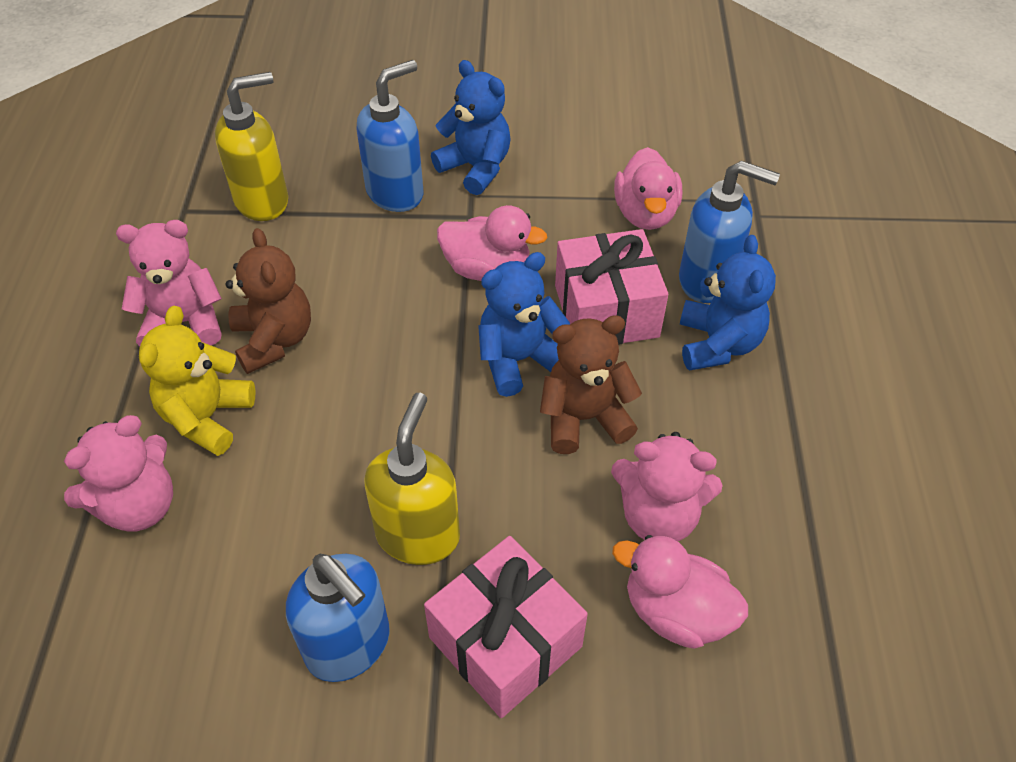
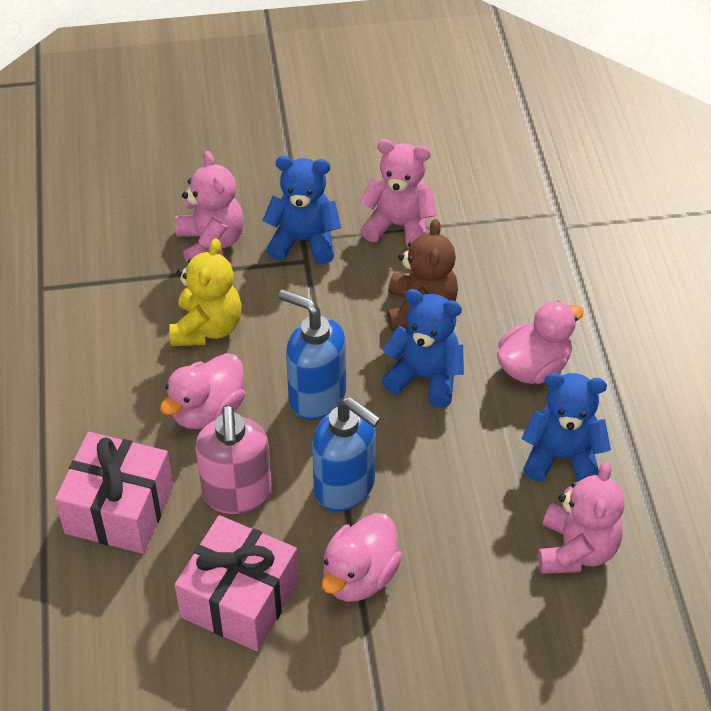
blue soap dispenser: 3 -> 2
brown teddy bear: 2 -> 1
pink soap dispenser: 0 -> 1
yellow soap dispenser: 2 -> 0

